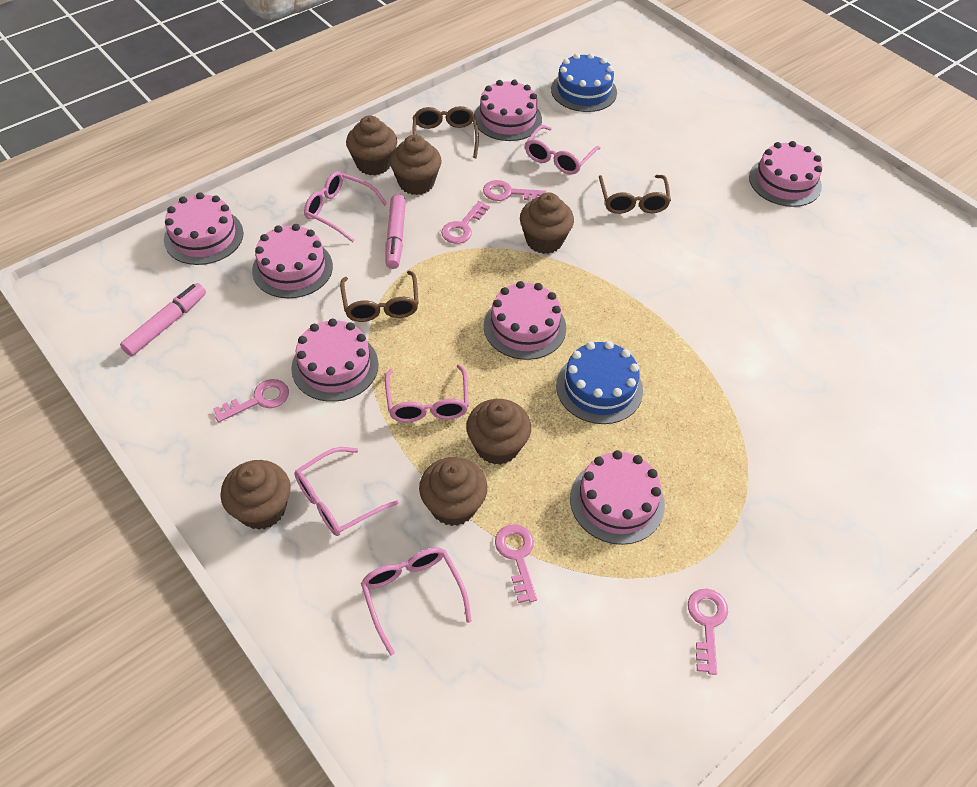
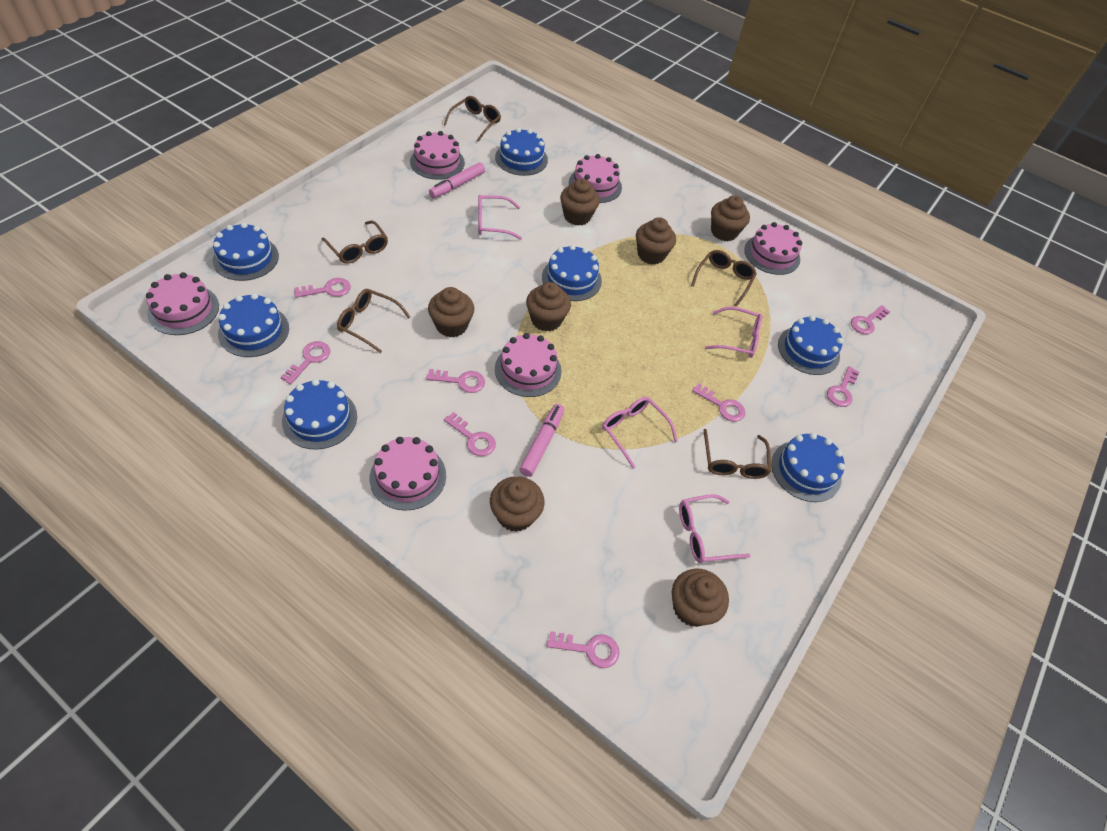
blue cake: 2 -> 7
brown cupcake: 6 -> 7
brown glasses: 3 -> 5
pink cake: 7 -> 6
pink glasses: 5 -> 4
pink key: 5 -> 8

